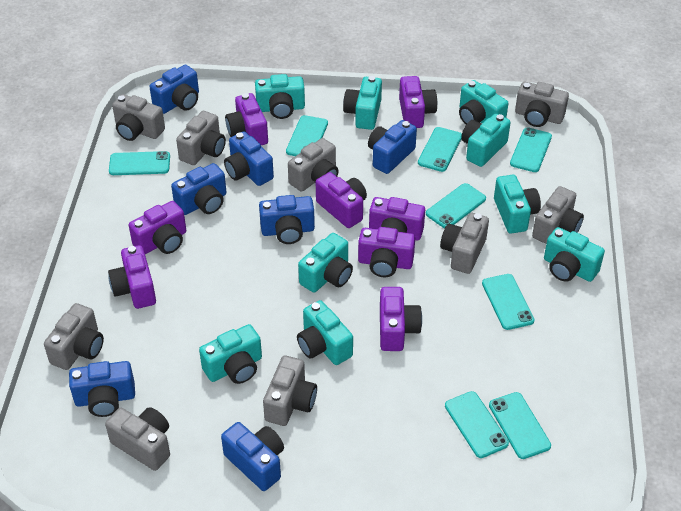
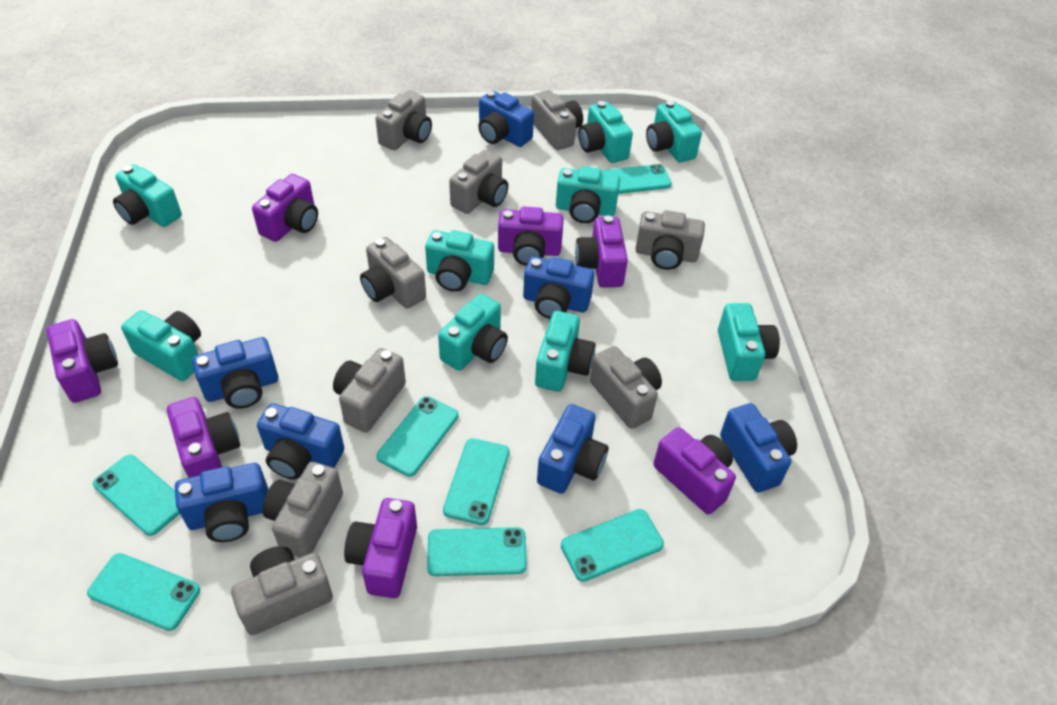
purple camera: 8 -> 7
turquoise phone: 8 -> 7

